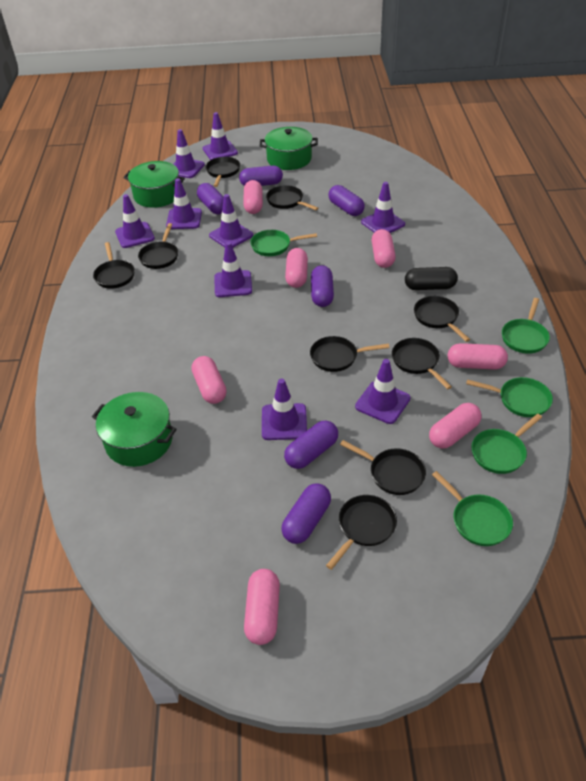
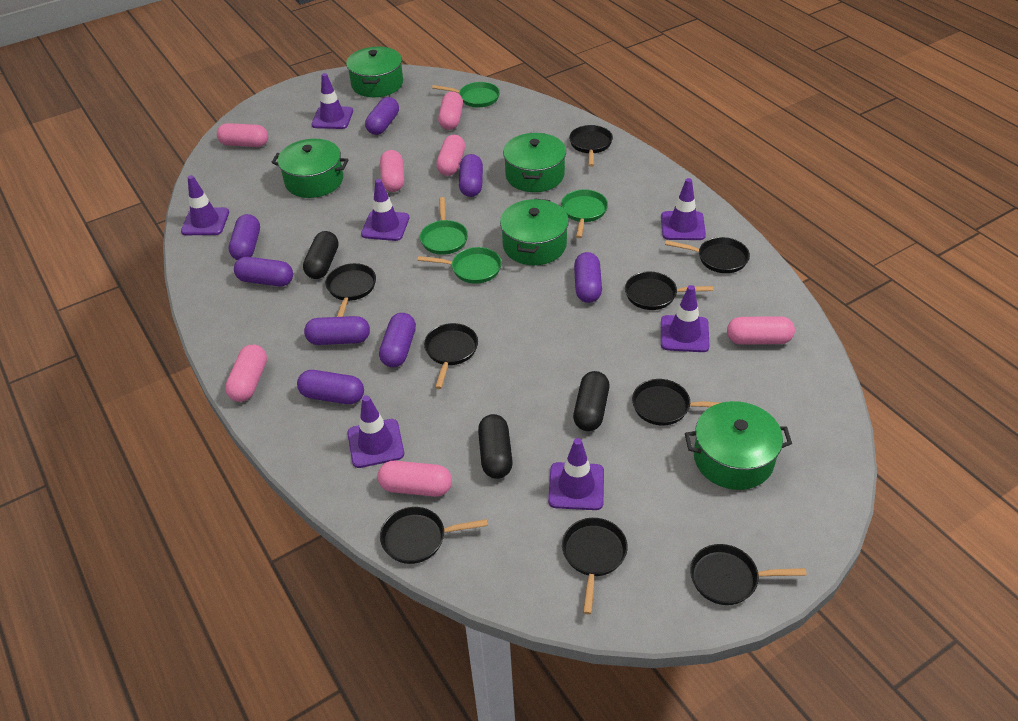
black capsule: 1 -> 3
green pan: 5 -> 4
green pot: 3 -> 5
purple capsule: 6 -> 8
purple traffic cone: 9 -> 7

